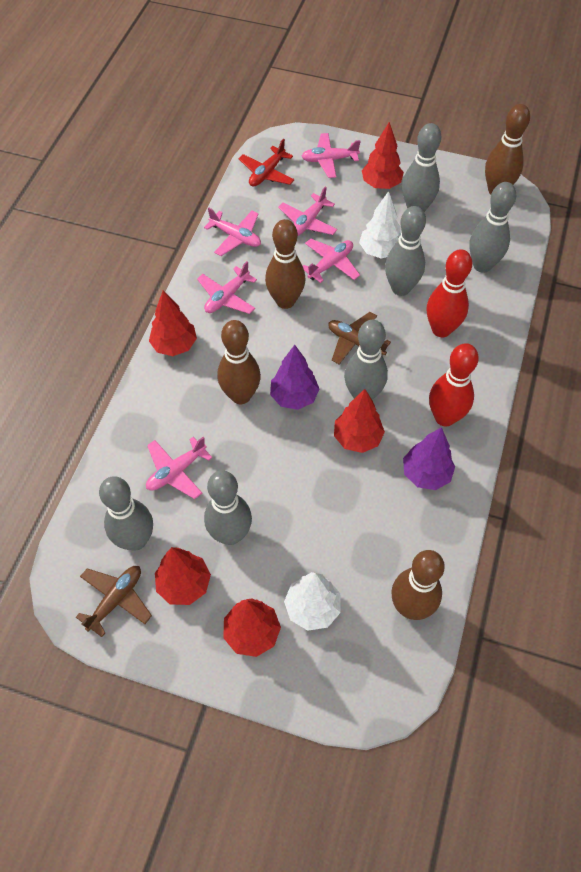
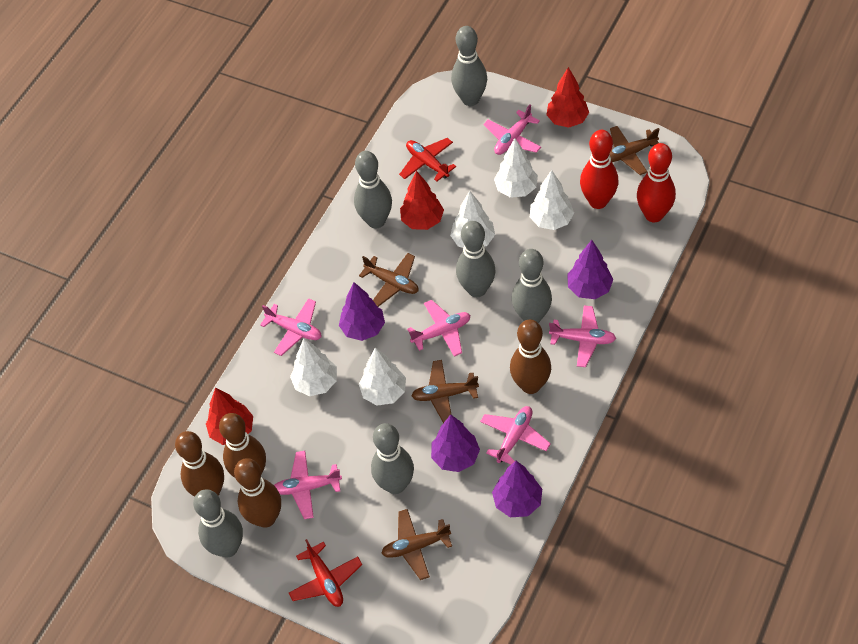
brown plane: 2 -> 4
purple tree: 2 -> 4
red plane: 1 -> 2
red tree: 5 -> 3
white tree: 2 -> 5

